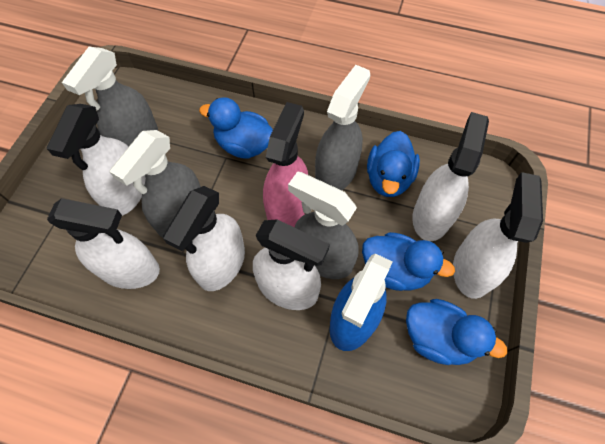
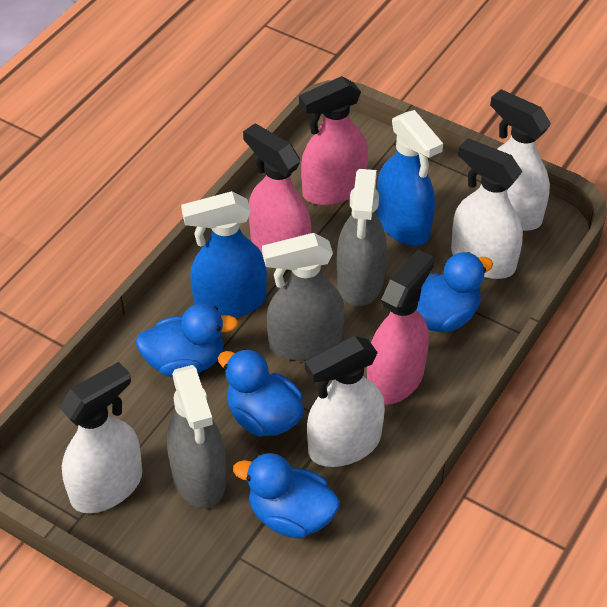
blue spray bottle: 1 -> 2
grey spray bottle: 4 -> 3
pink spray bottle: 1 -> 3
white spray bottle: 6 -> 4

